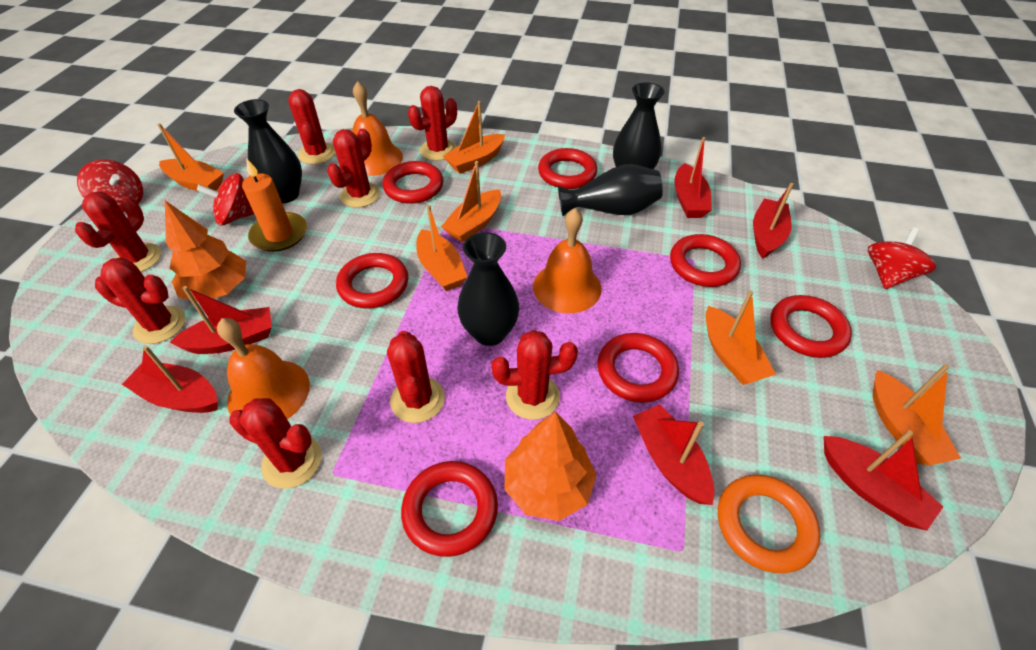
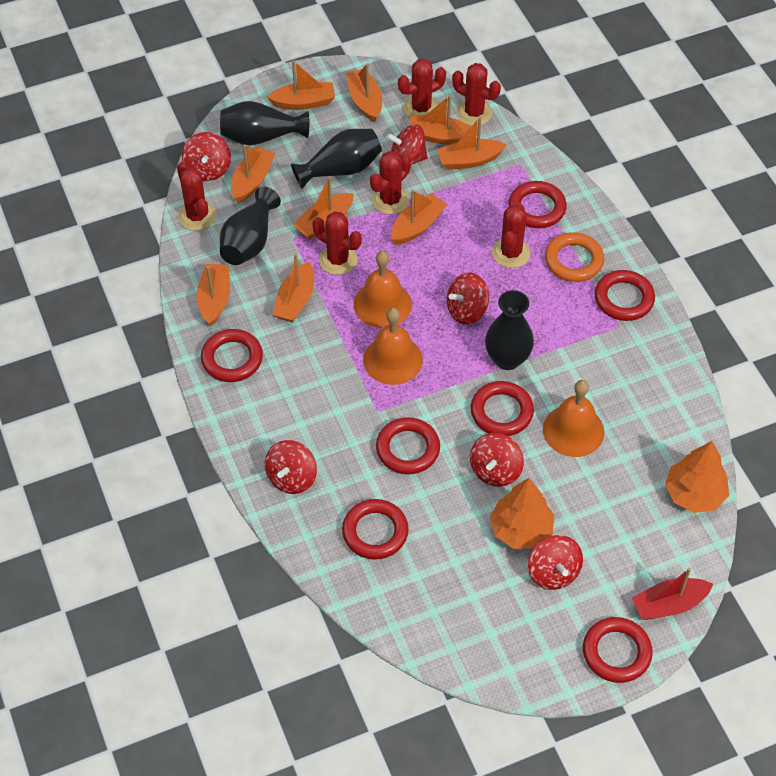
orange boat: 6 -> 9
orange candle: 1 -> 0
red boat: 6 -> 1
red cactus: 8 -> 6
red spinning top: 3 -> 6

